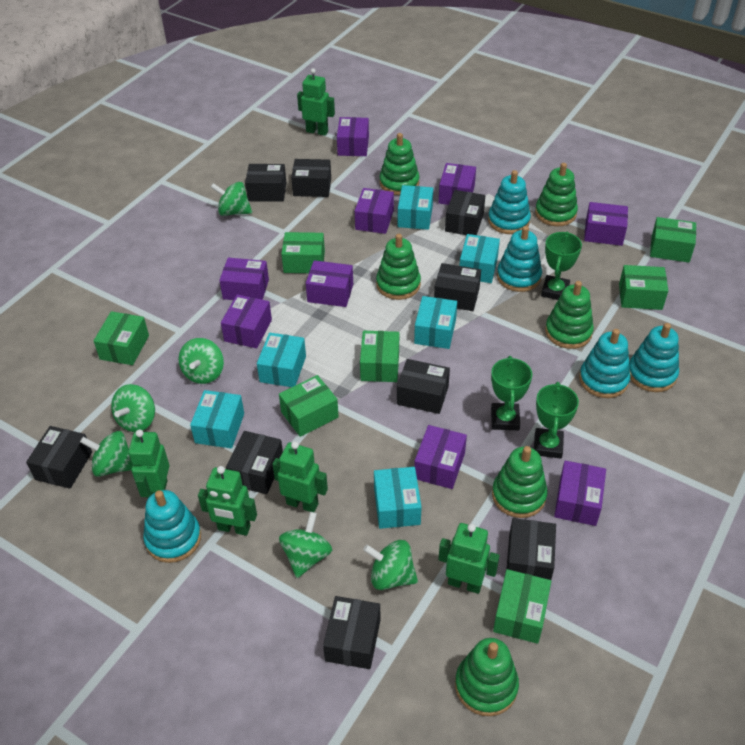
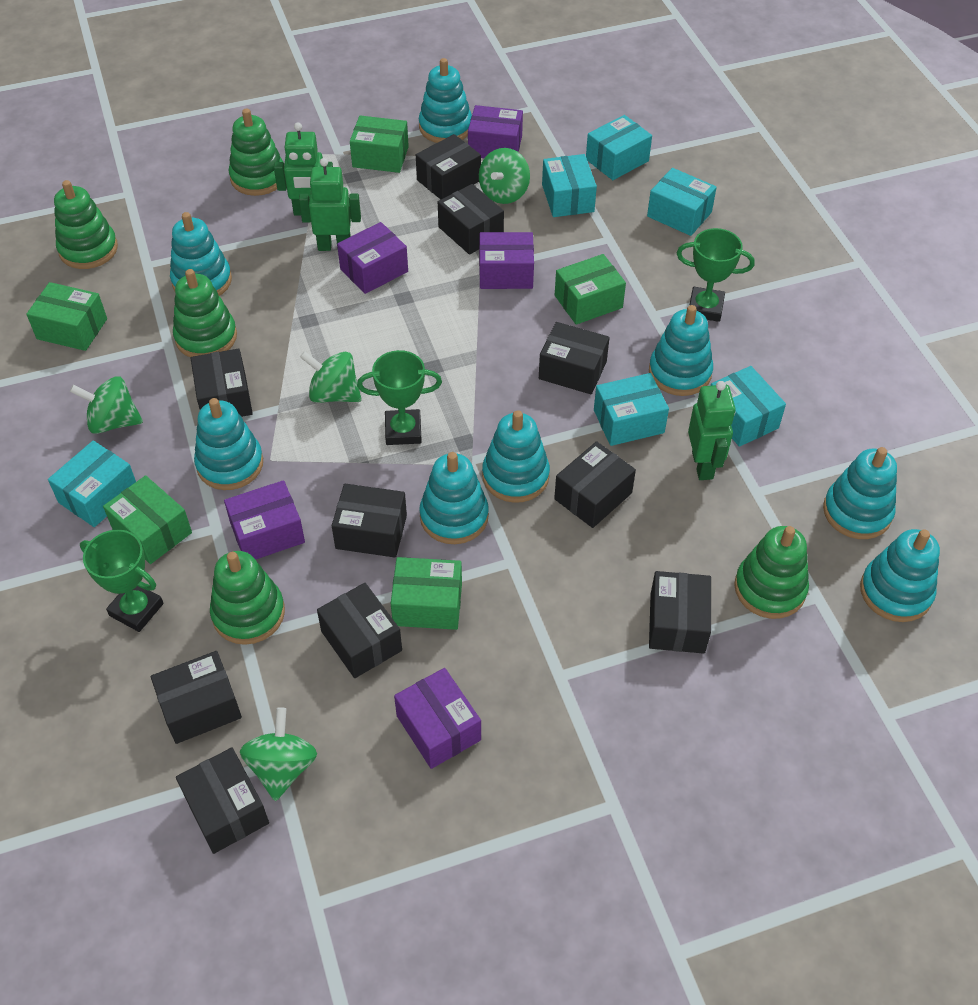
black box: 9 -> 10
green box: 7 -> 5
green robot: 5 -> 3
green spinning top: 6 -> 4
green stacking toy: 6 -> 5
purple box: 9 -> 5
turquoise stacking toy: 5 -> 8

